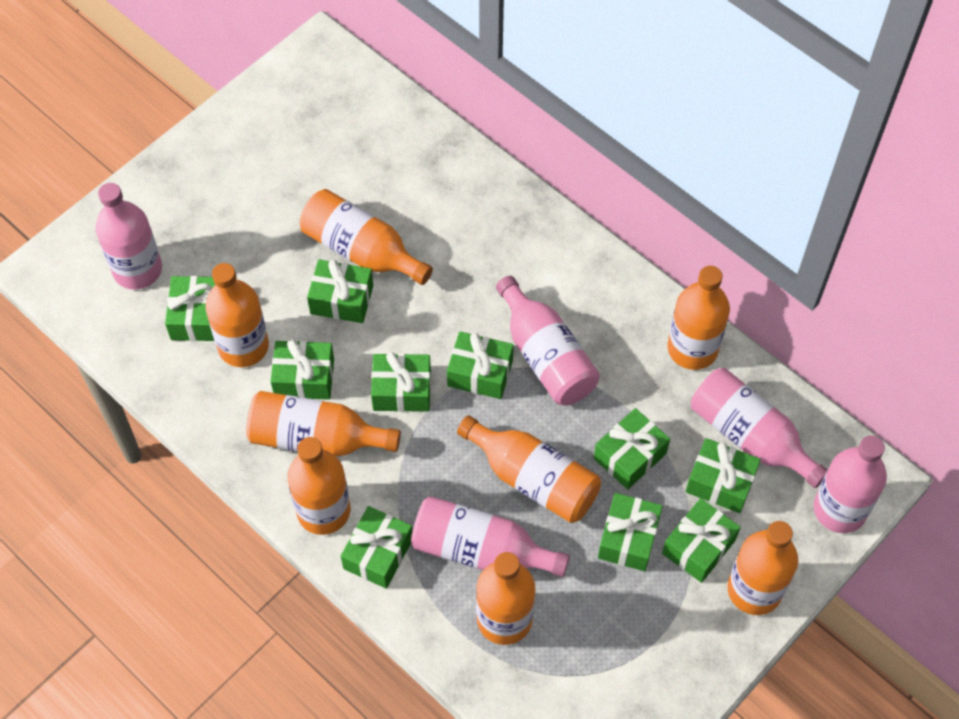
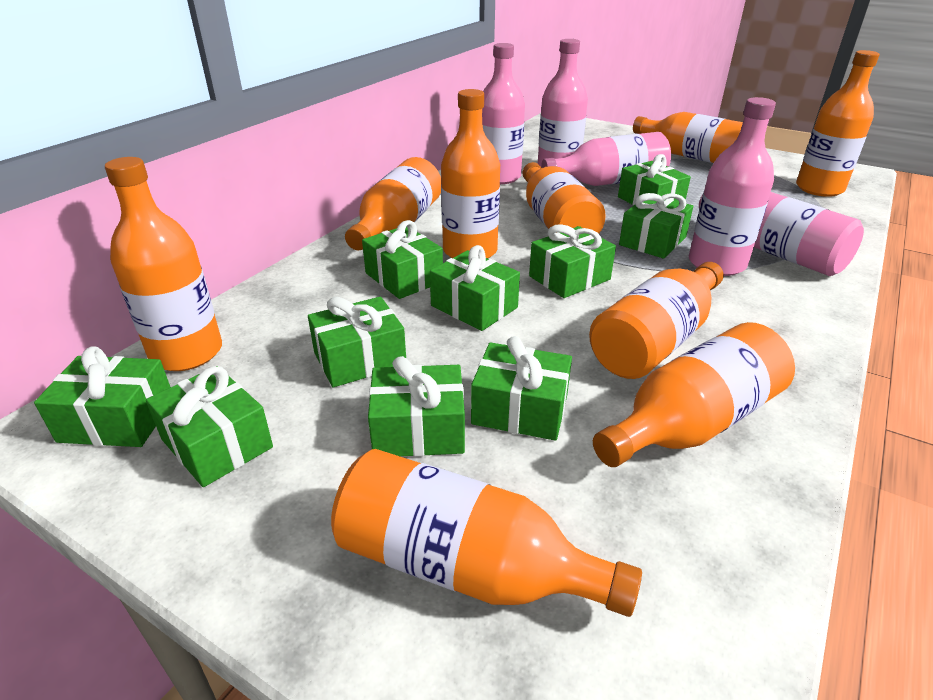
orange bottle: 8 -> 9

